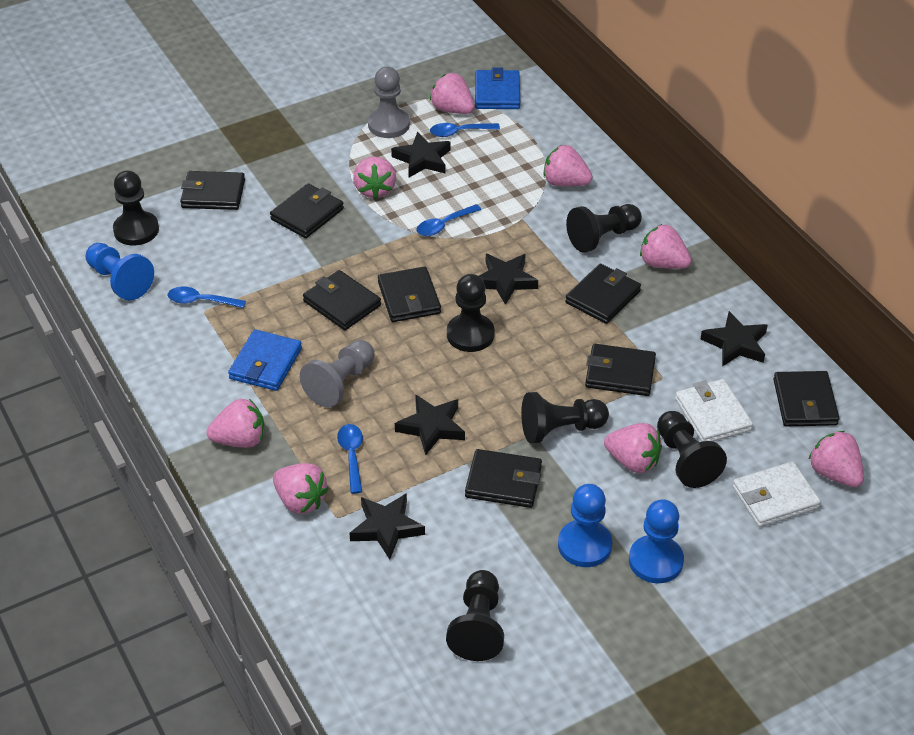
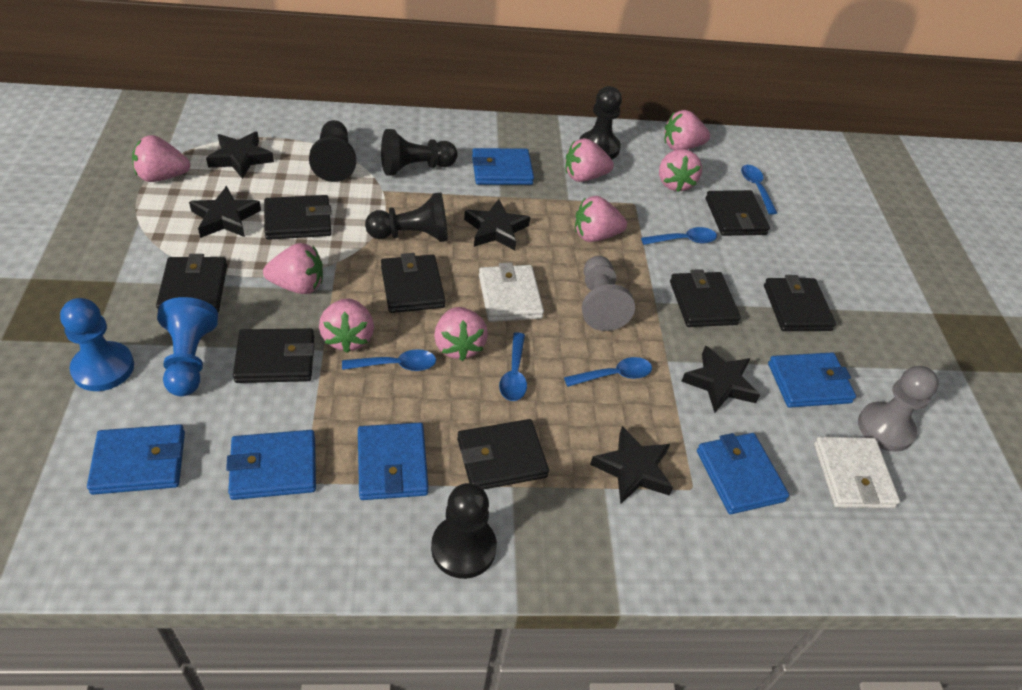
black pawn: 6 -> 5
blue pawn: 3 -> 2
blue spoon: 4 -> 5
blue wallet: 2 -> 6

